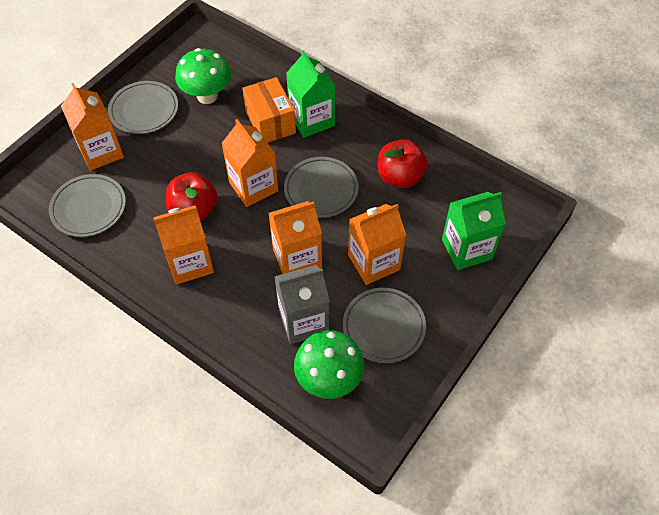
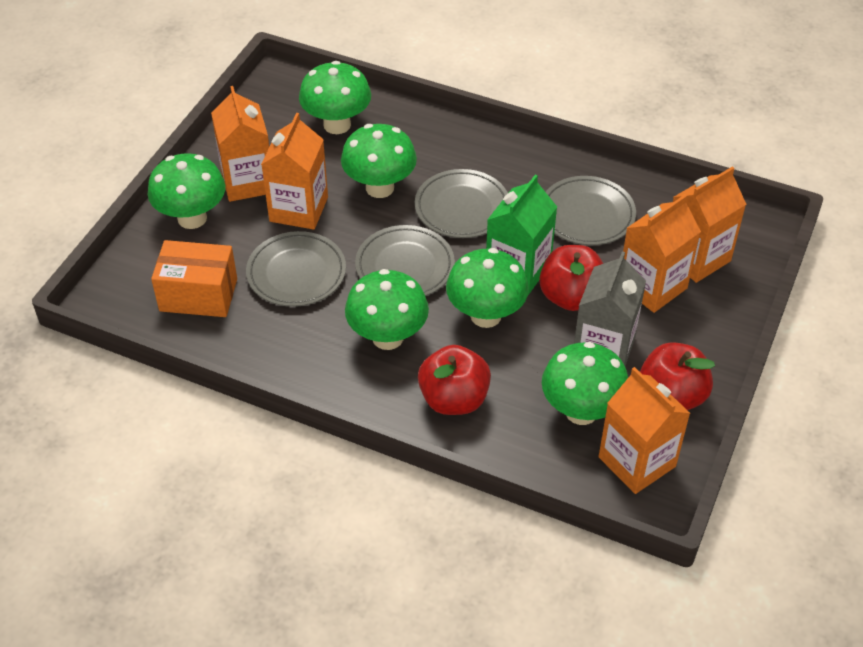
green carton: 2 -> 1
green mushroom: 2 -> 6
red apple: 2 -> 3

